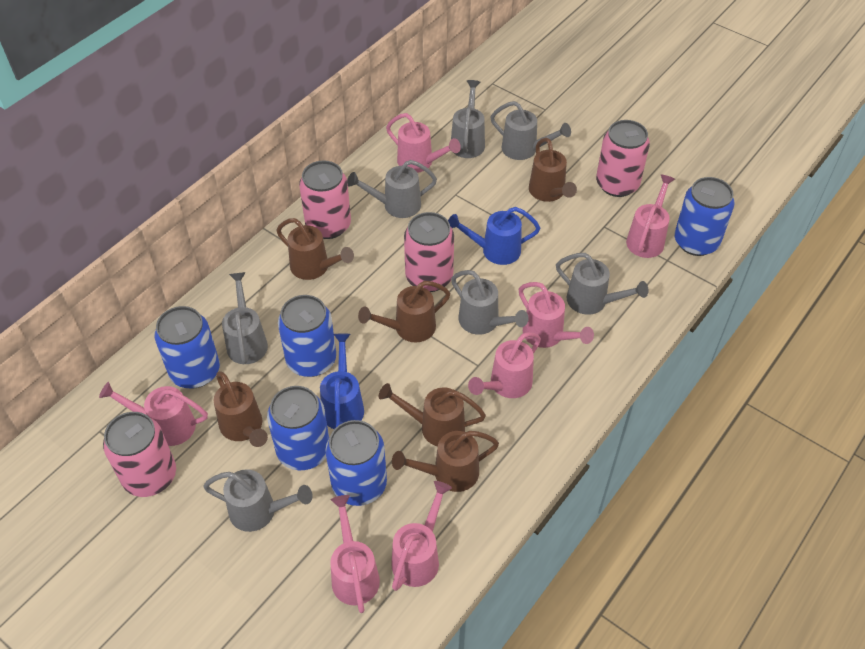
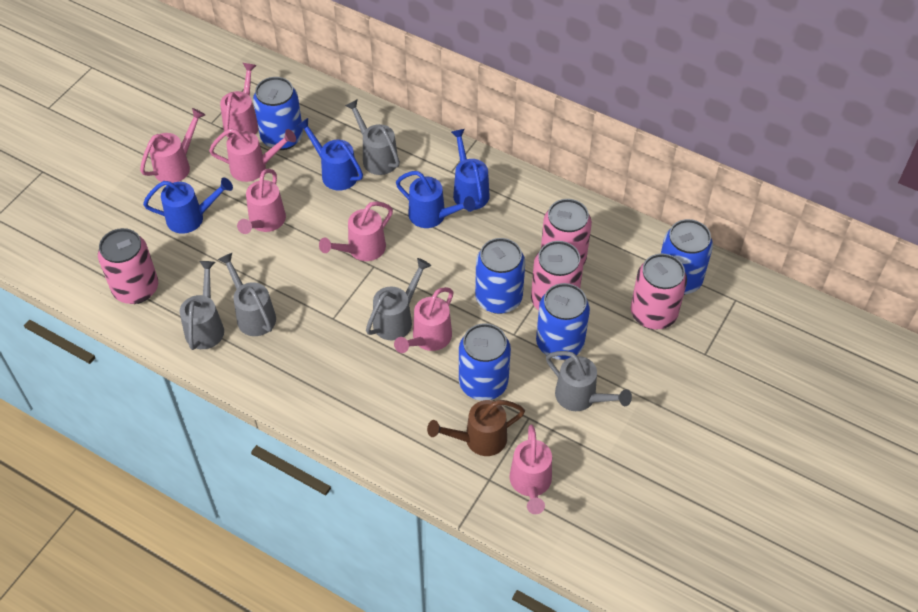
blue watering can: 2 -> 4
brown watering can: 6 -> 1
grey watering can: 7 -> 5

